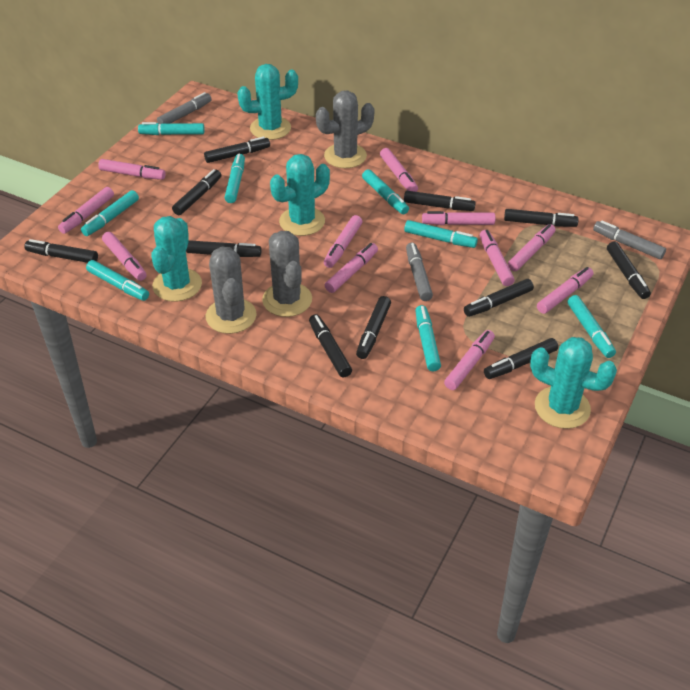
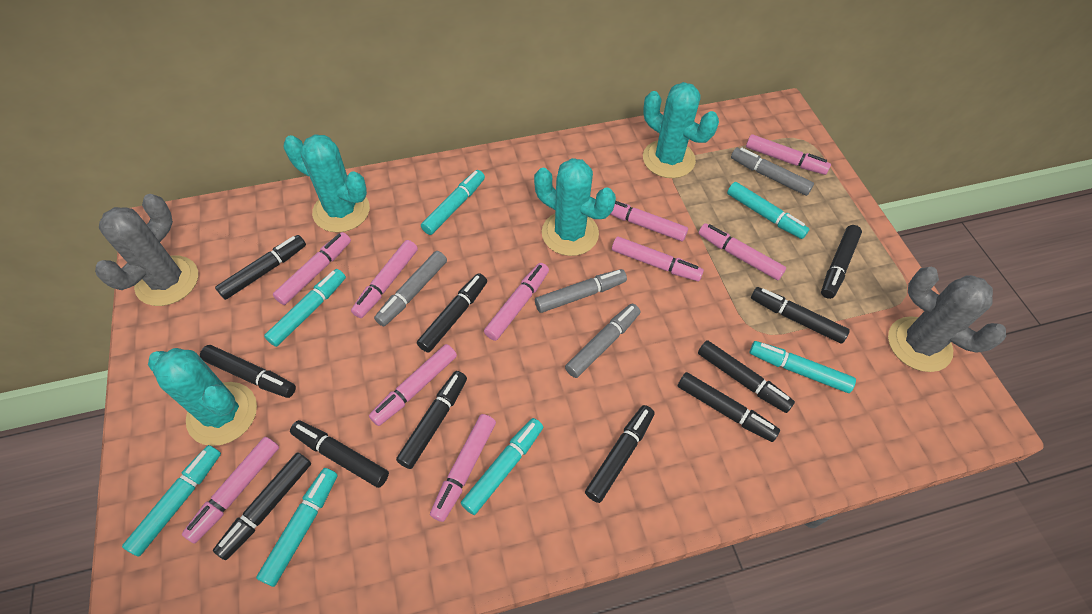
grey cactus: 3 -> 2
grey marker: 3 -> 4
pink marker: 11 -> 10
turquoise marker: 8 -> 7

